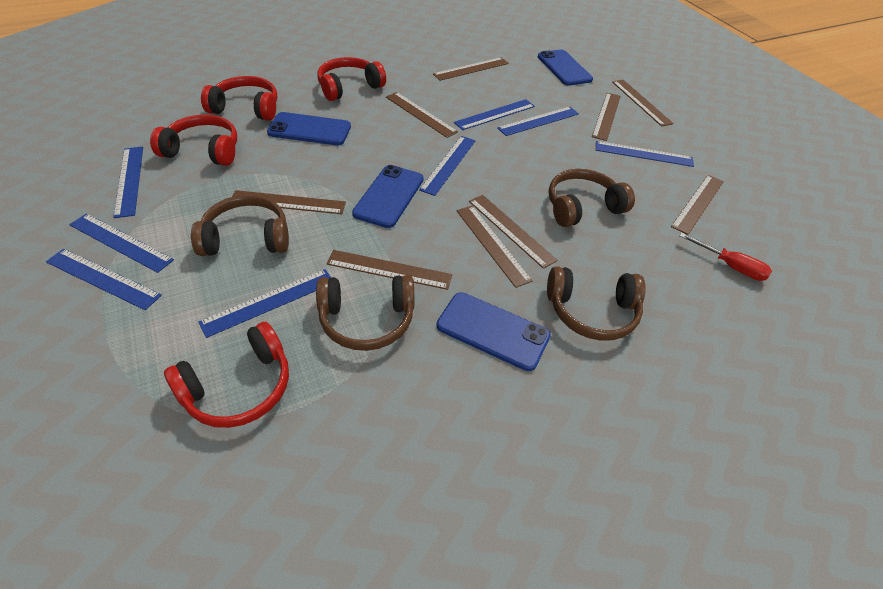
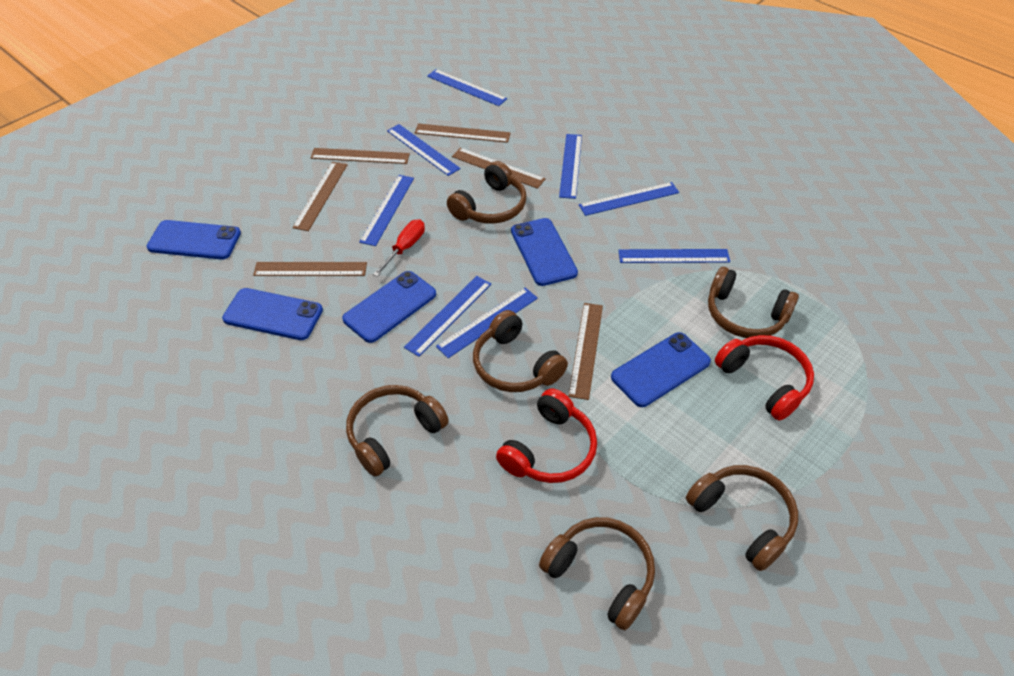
blue phone: 4 -> 5
brown headphones: 4 -> 6
brown ruler: 9 -> 6
red headphones: 4 -> 2

